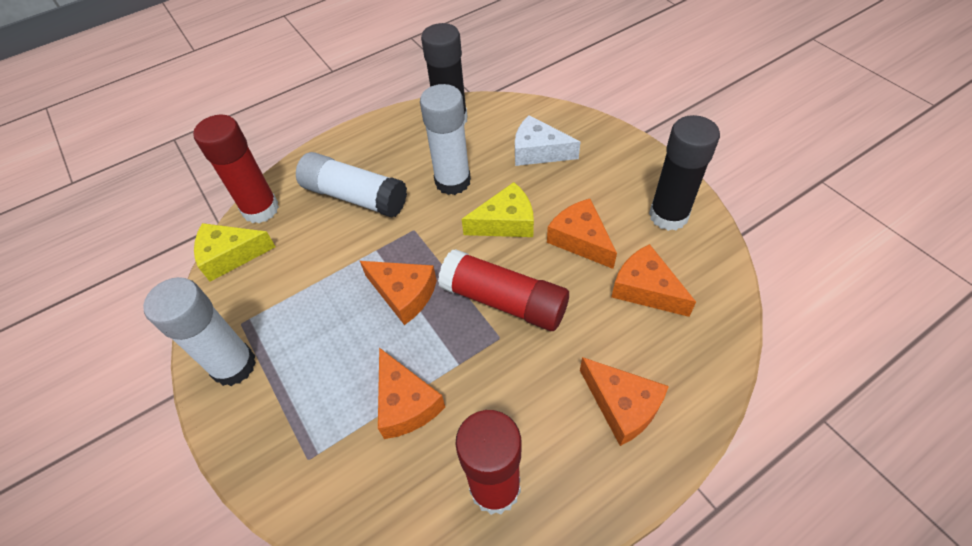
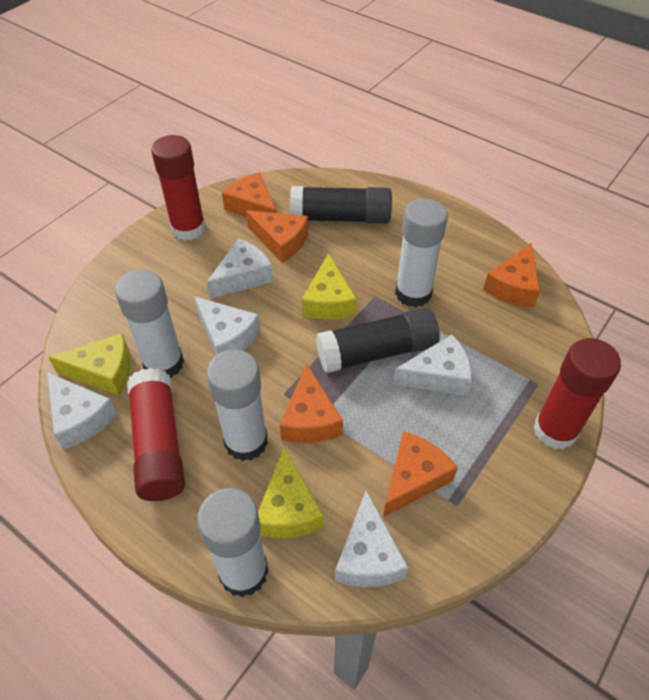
white cheese: 1 -> 5
white glue stick: 3 -> 4
yellow cheese: 2 -> 3

